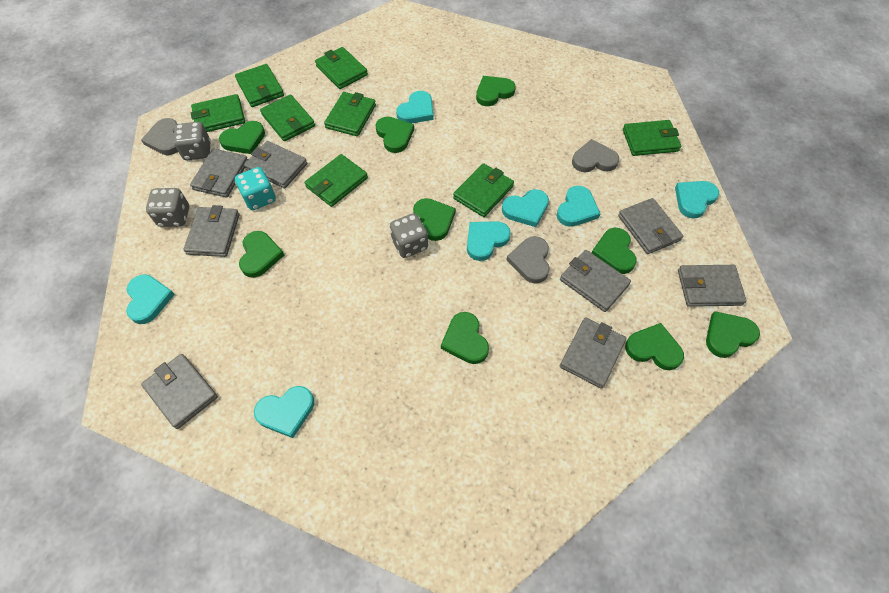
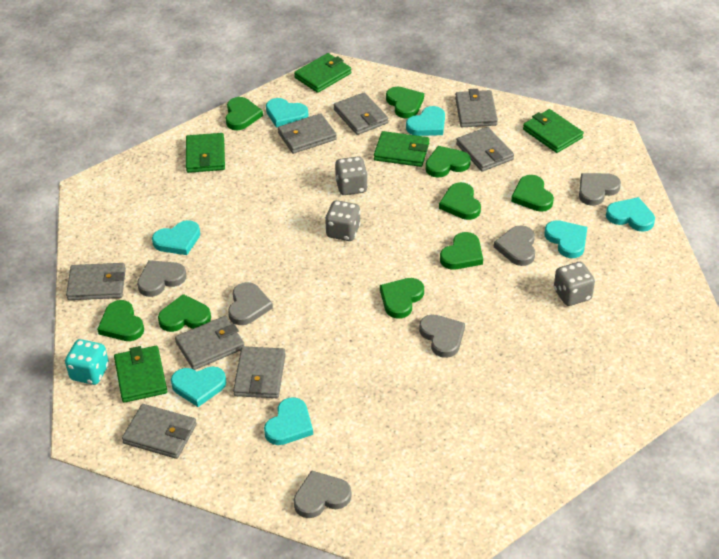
green wallet: 8 -> 5
grey heart: 3 -> 6

